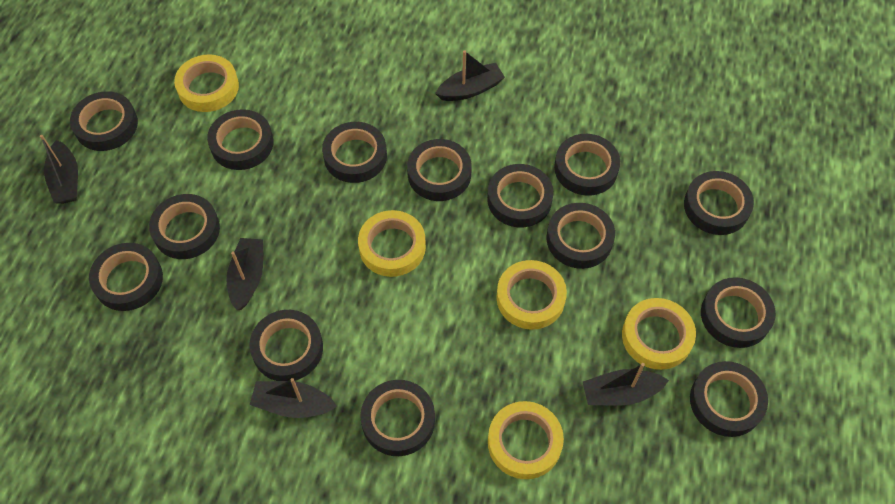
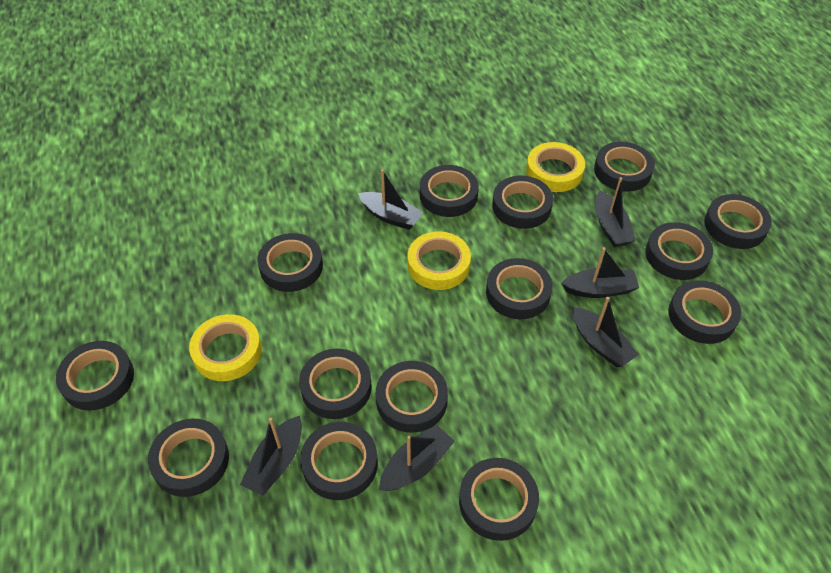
black boat: 5 -> 6
yellow tape: 5 -> 3

